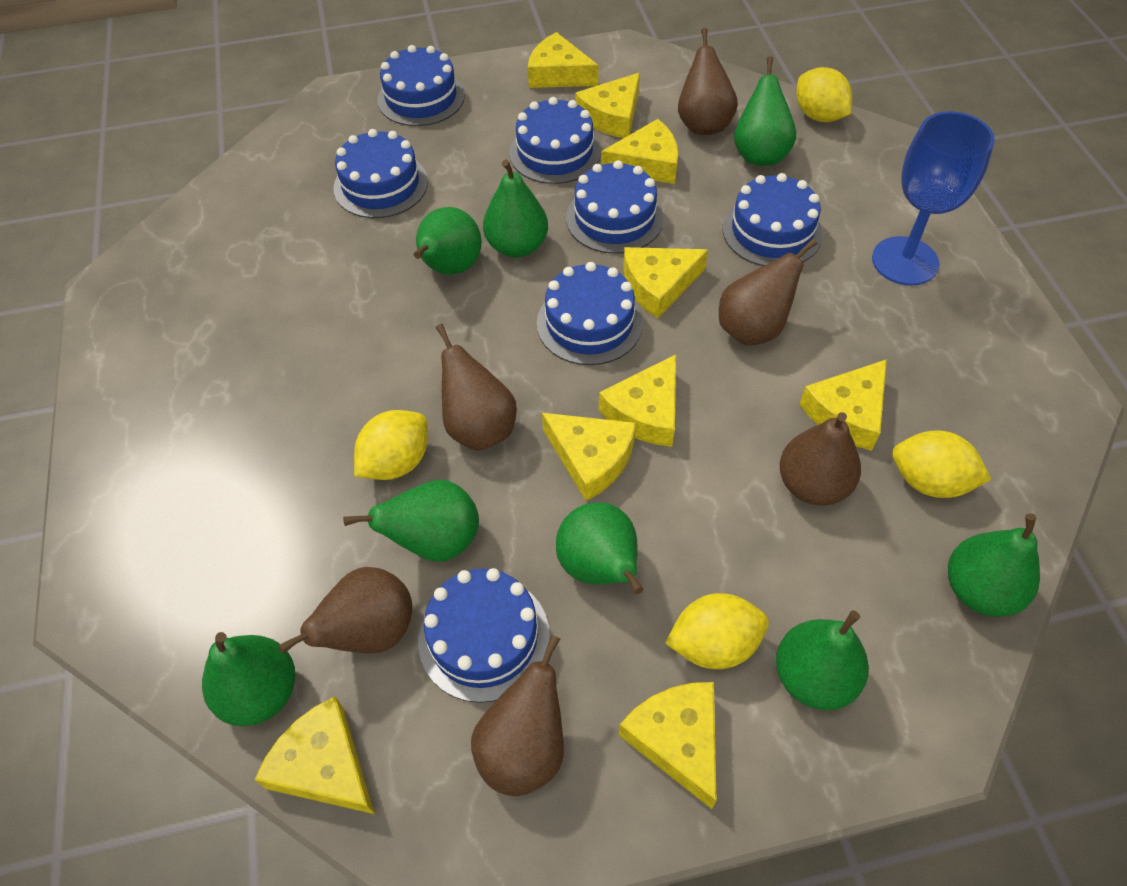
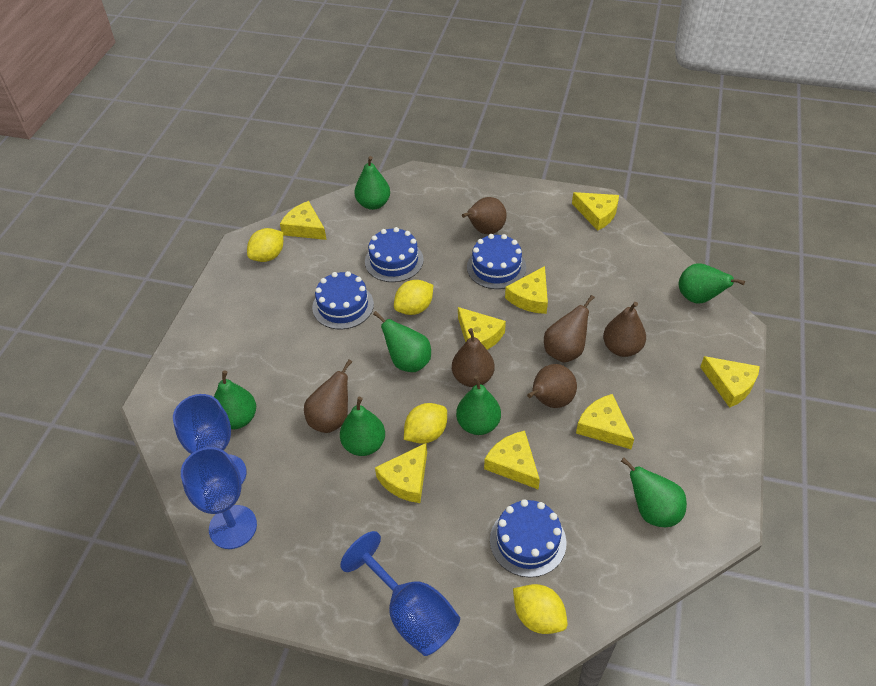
blue cake: 7 -> 4
blue goblet: 1 -> 3
green pear: 8 -> 7
yellow cheese: 9 -> 8

